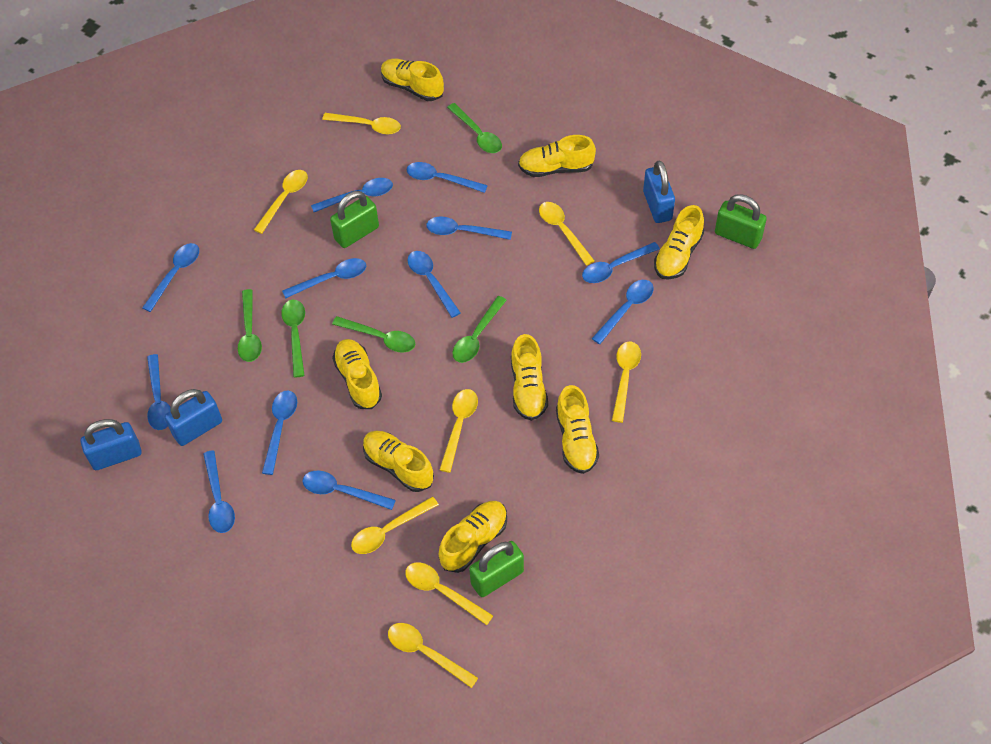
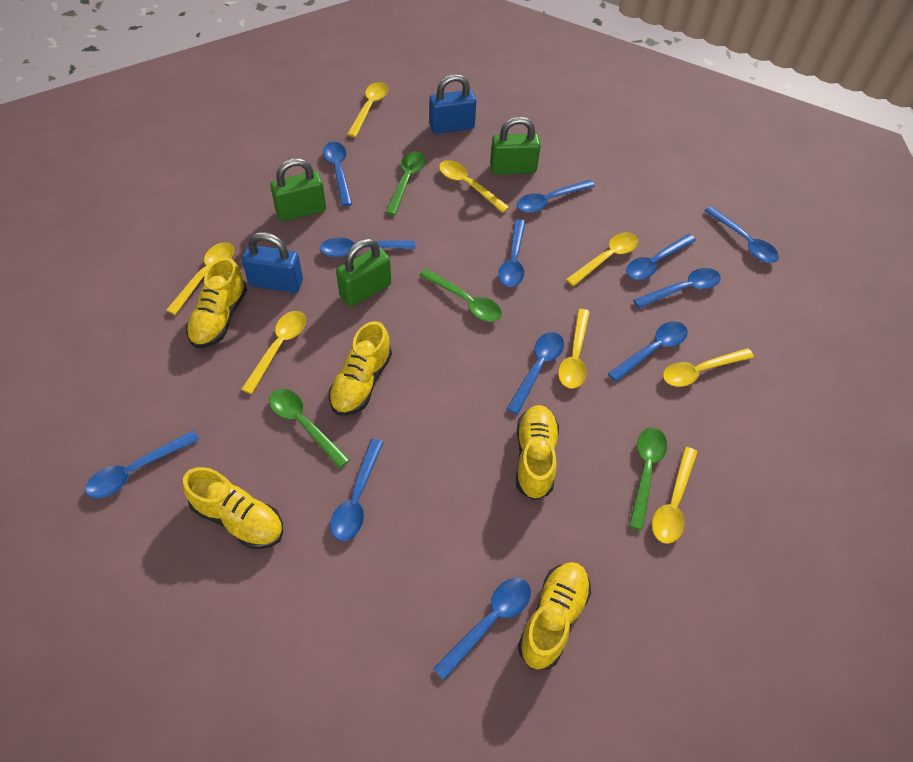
blue padlock: 3 -> 2
green spoon: 5 -> 4
yellow shoe: 8 -> 5

